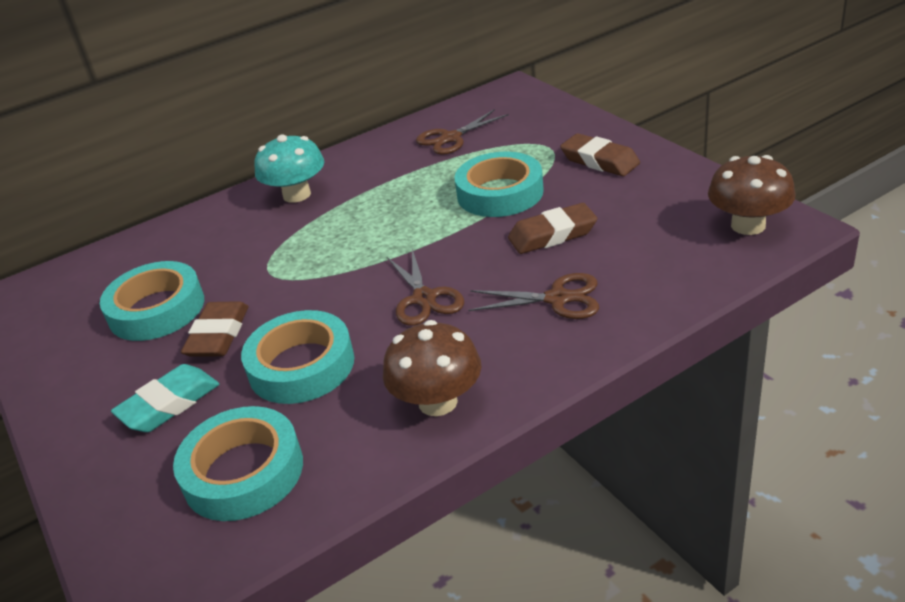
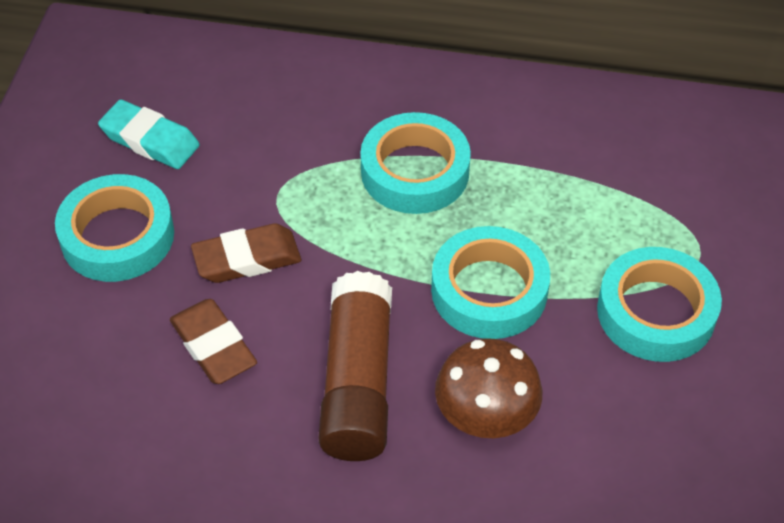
brown eraser: 3 -> 2
brown glue stick: 0 -> 1
brown mushroom: 2 -> 1
brown scissors: 3 -> 0
turquoise mushroom: 1 -> 0

